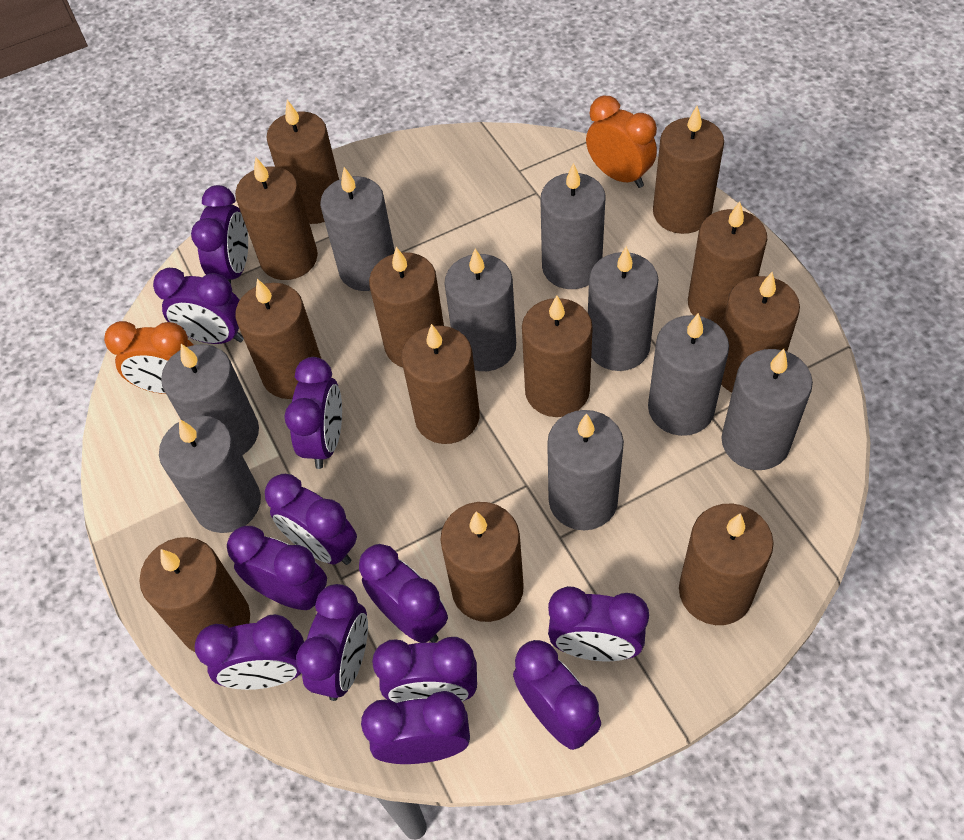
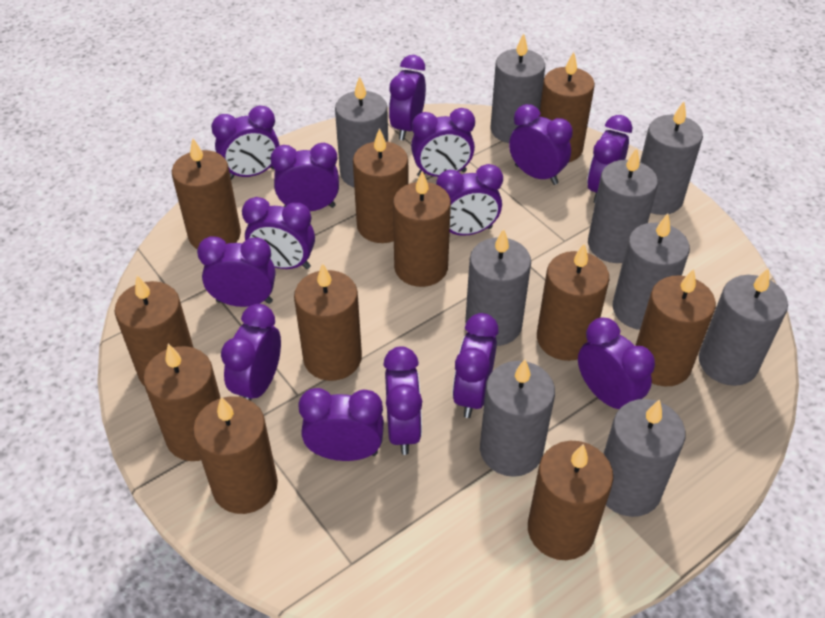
brown candle: 12 -> 11
orange clock: 2 -> 0
purple clock: 12 -> 14

